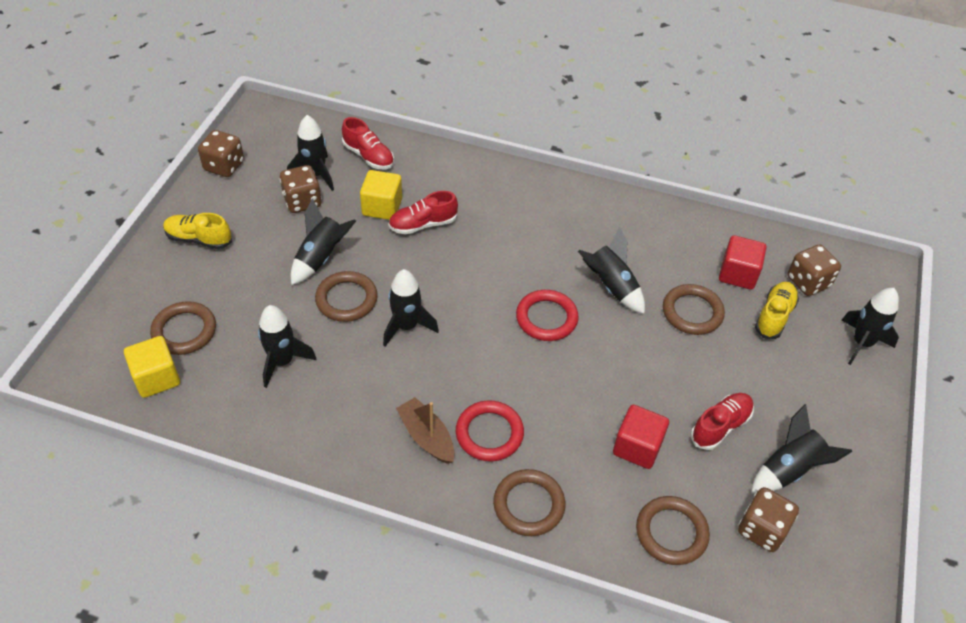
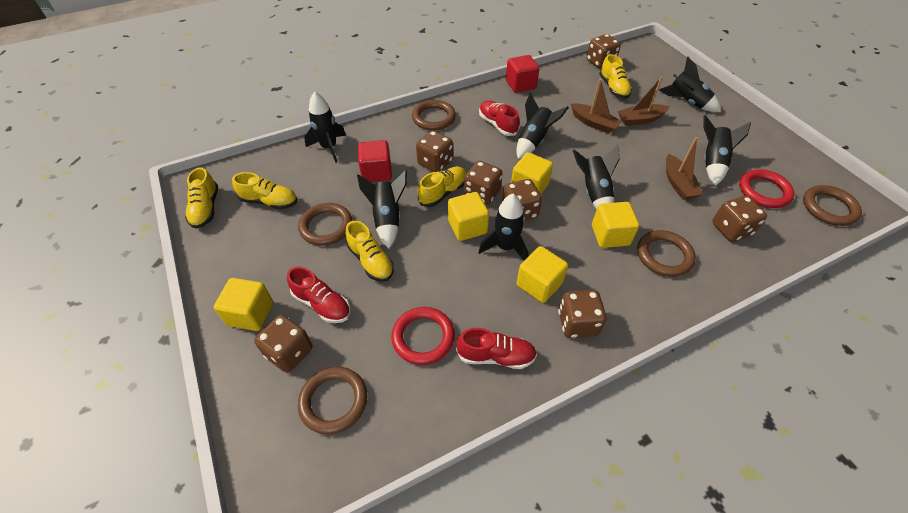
brown boat: 1 -> 3
brown dice: 4 -> 7
yellow cube: 2 -> 5
yellow shoe: 2 -> 5

